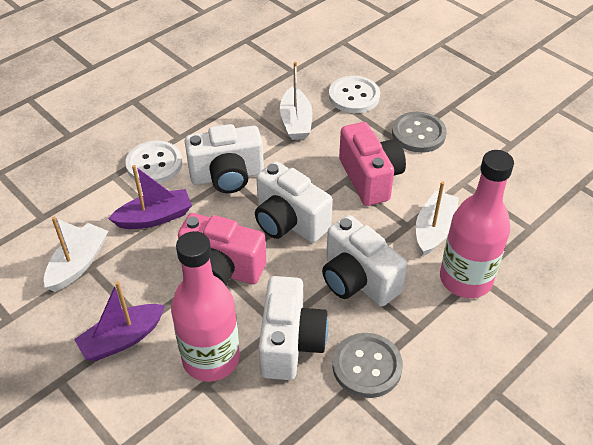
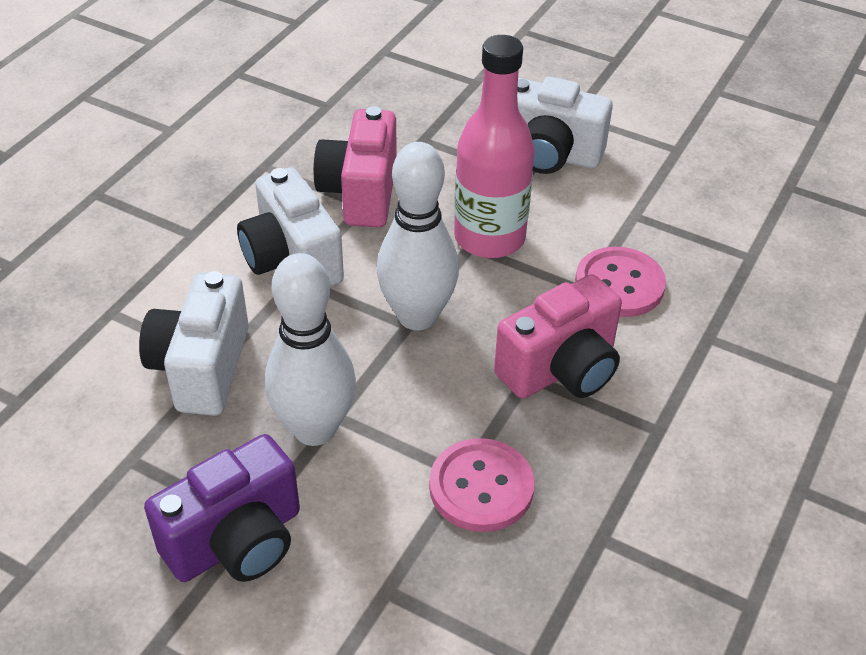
grey button: 2 -> 0
pink bottle: 2 -> 1
pink button: 0 -> 2
purple boat: 2 -> 0
purple camera: 0 -> 1
white boat: 3 -> 0
white bowling pin: 0 -> 2
white button: 2 -> 0
white camera: 4 -> 3

